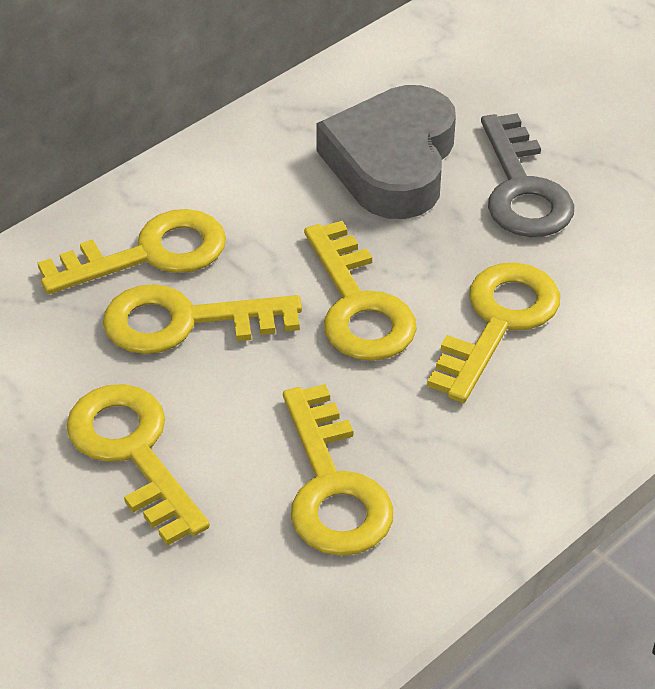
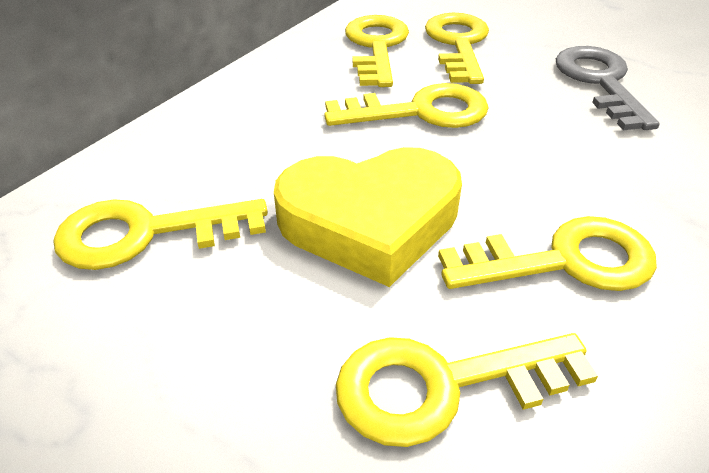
grey heart: 1 -> 0
yellow heart: 0 -> 1

